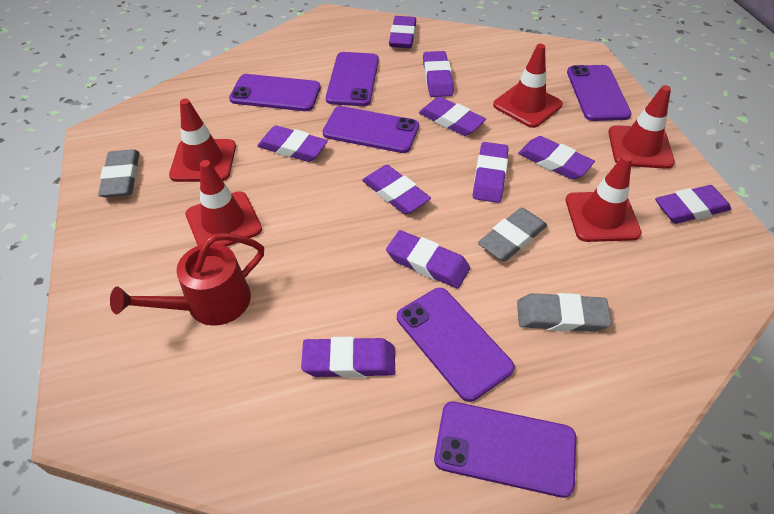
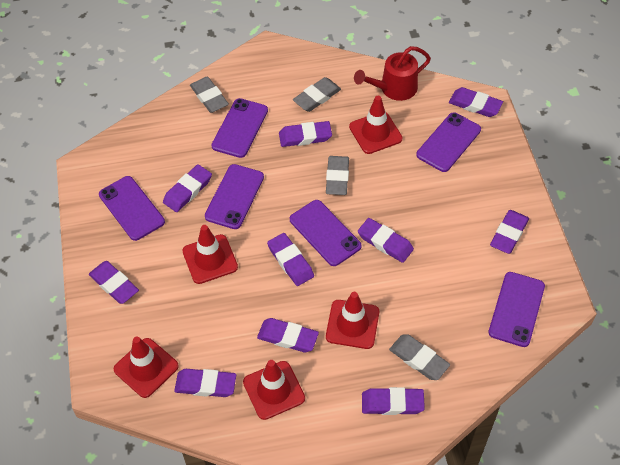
grey eraser: 3 -> 4

